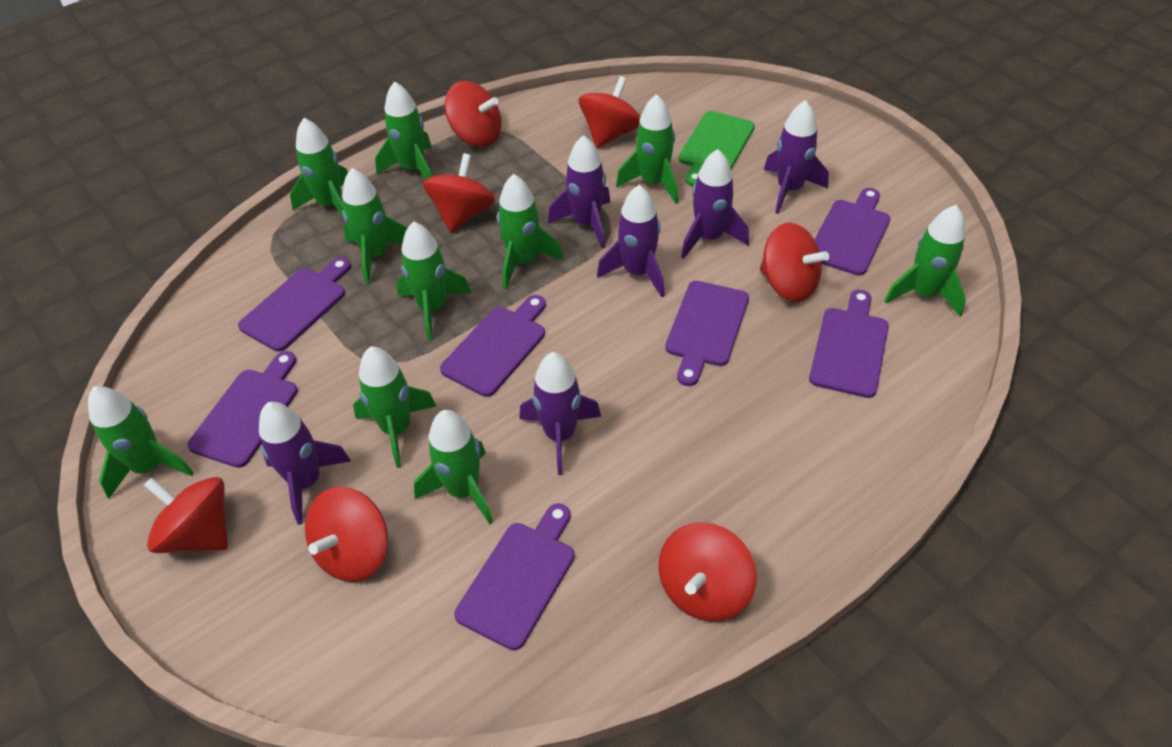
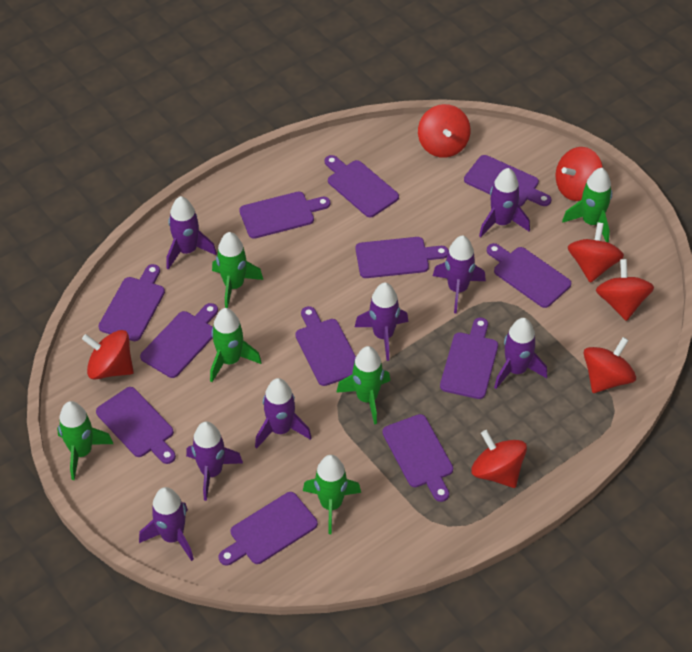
green cutting board: 1 -> 0
green rocket: 10 -> 6
purple cutting board: 7 -> 12
purple rocket: 6 -> 8

